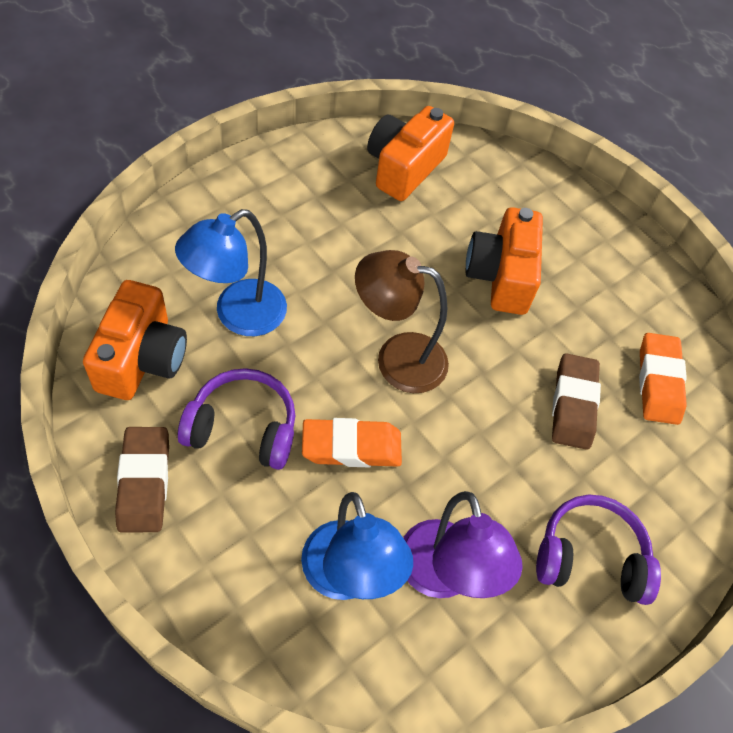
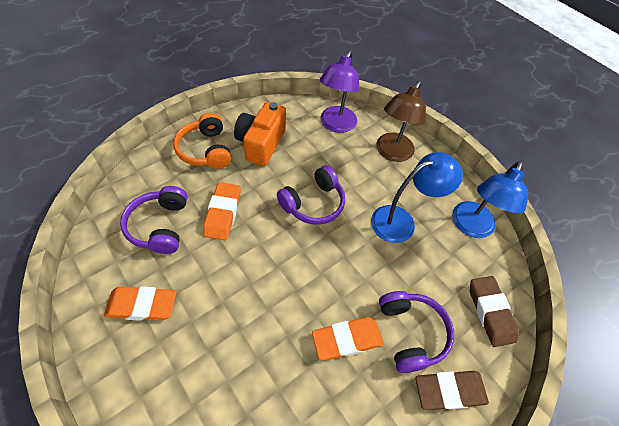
orange camera: 3 -> 1
orange eraser: 2 -> 3
orange headphones: 0 -> 1
purple headphones: 2 -> 3

